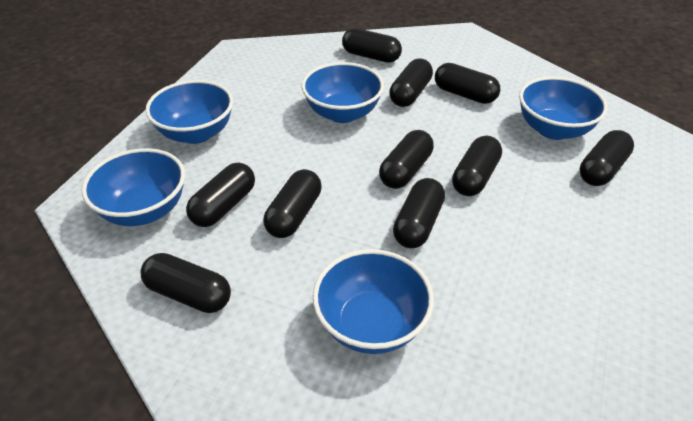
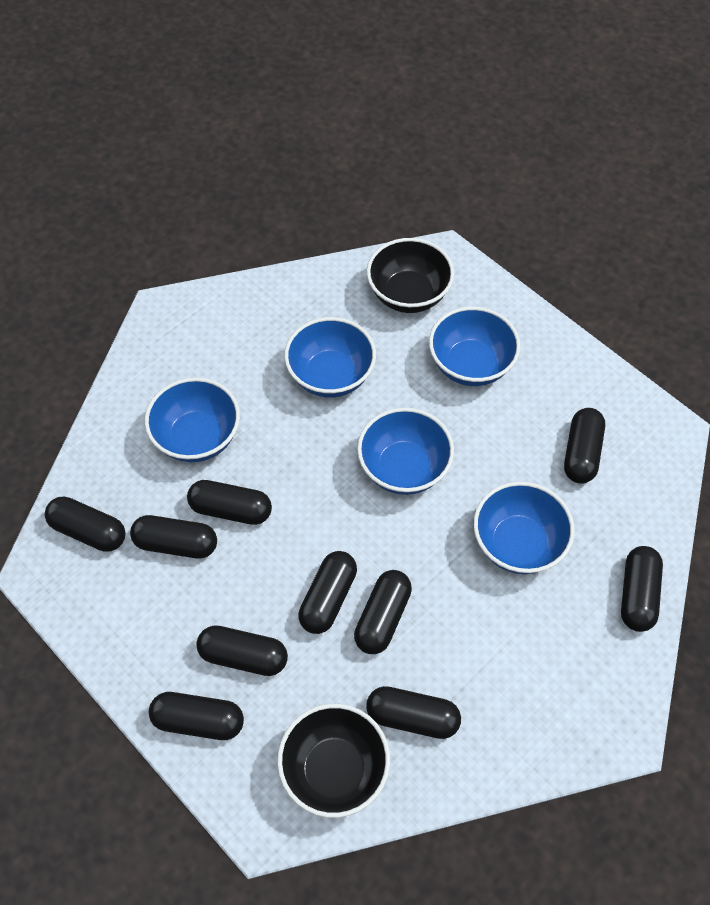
black bowl: 0 -> 2

